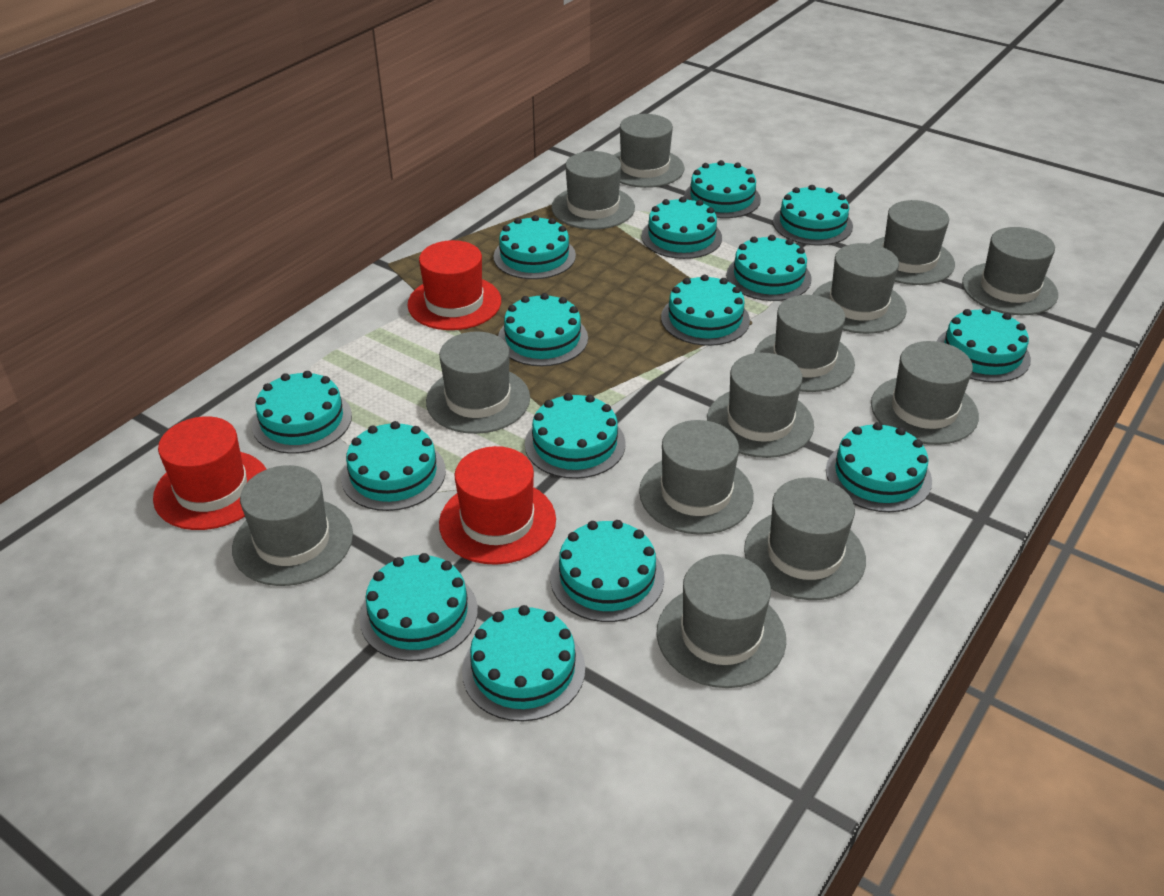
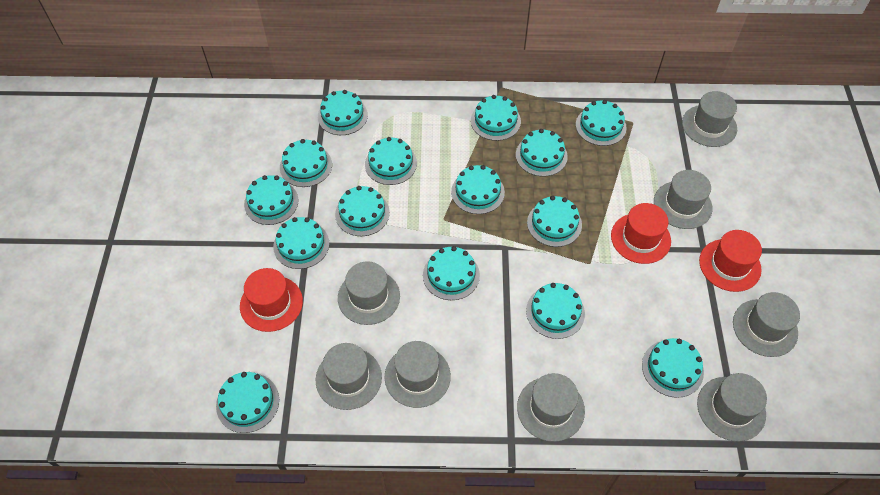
grey hat: 13 -> 8

